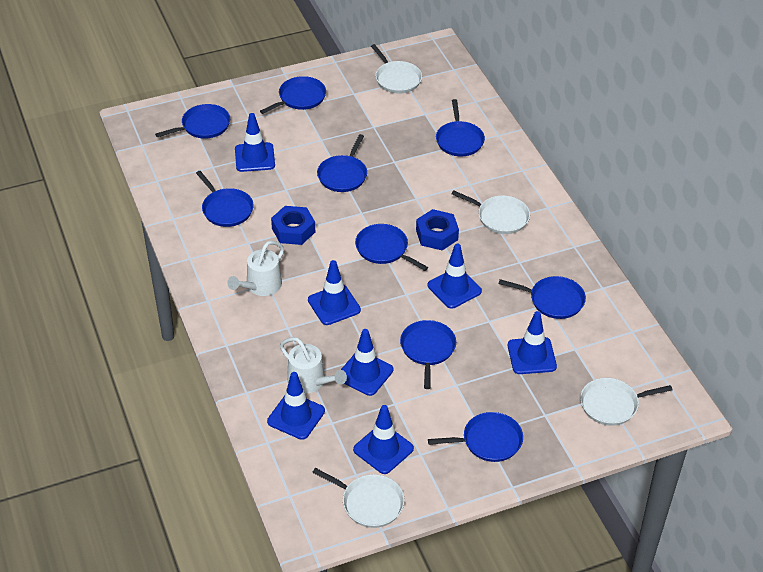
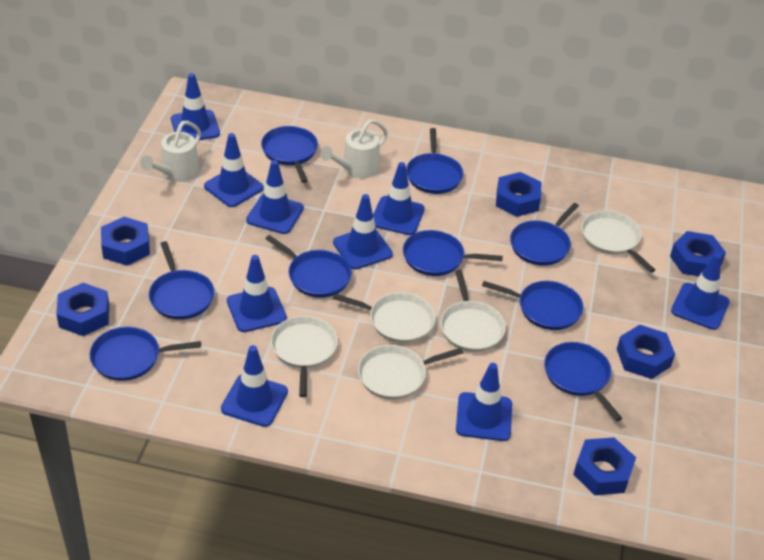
blue nut: 2 -> 6
blue traffic cone: 7 -> 9
white pan: 4 -> 5

